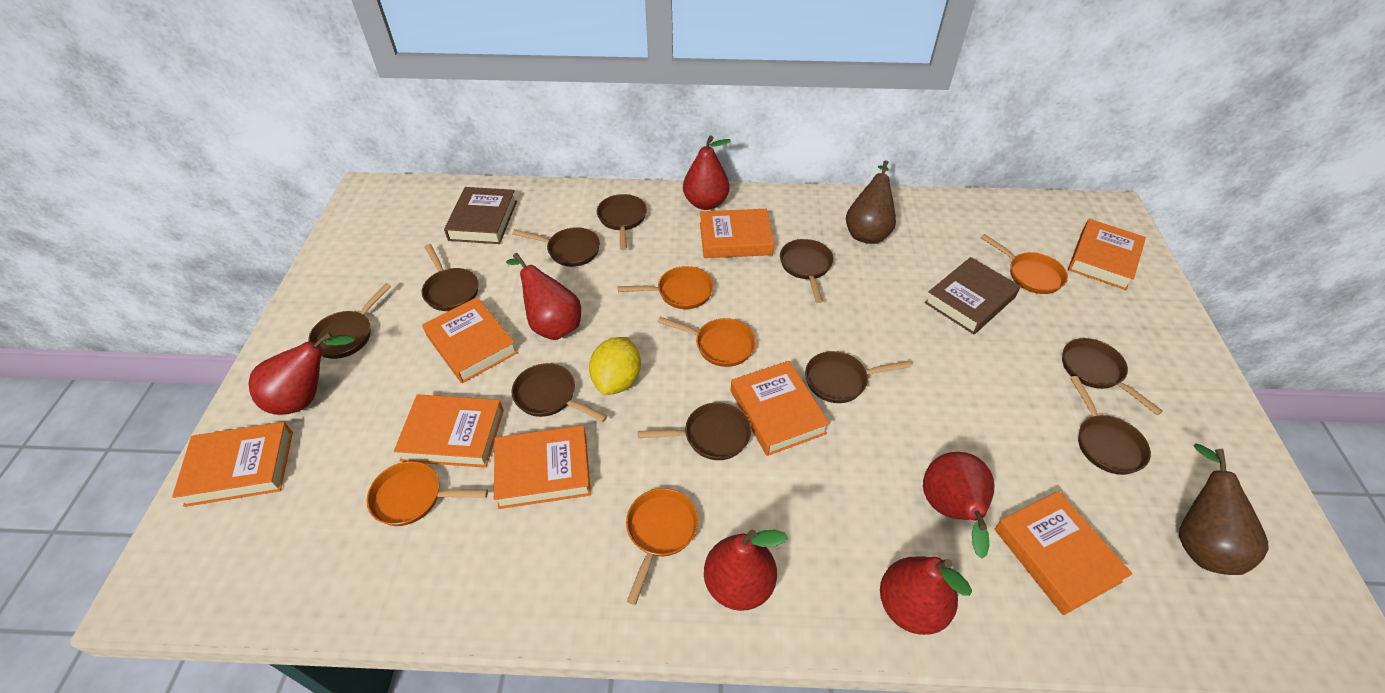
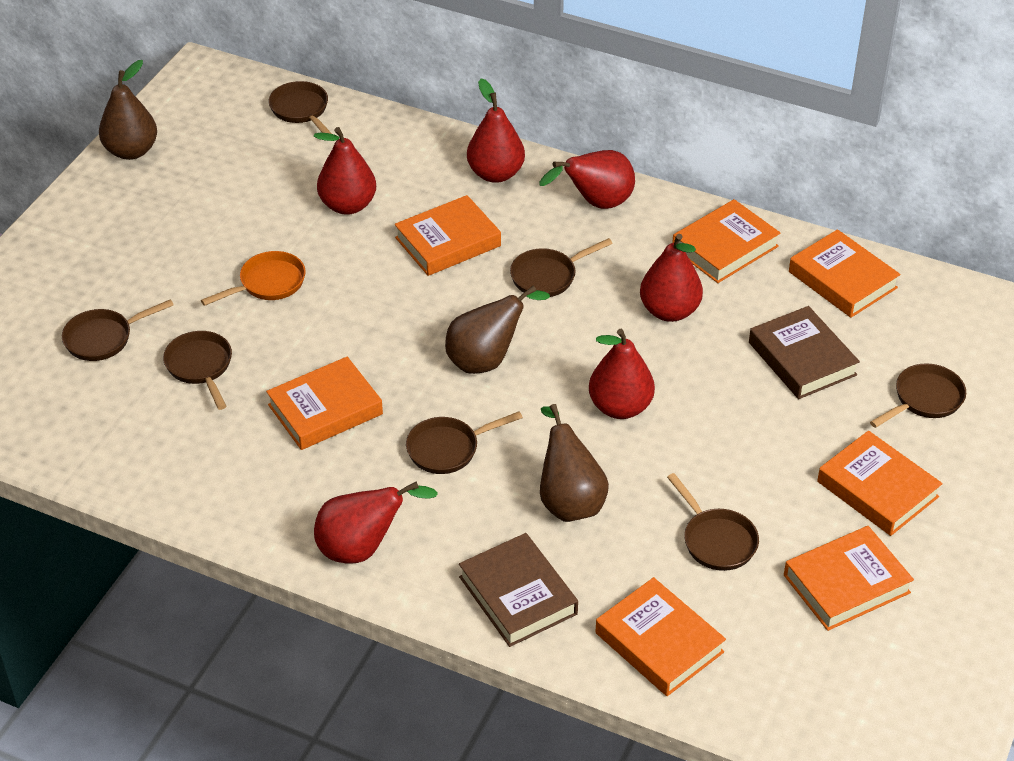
brown pan: 10 -> 7
brown pear: 2 -> 3
orange book: 8 -> 7
orange pan: 5 -> 1
yellow lemon: 1 -> 0

